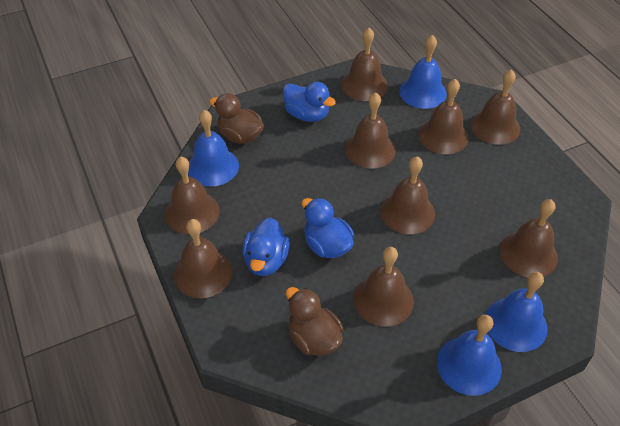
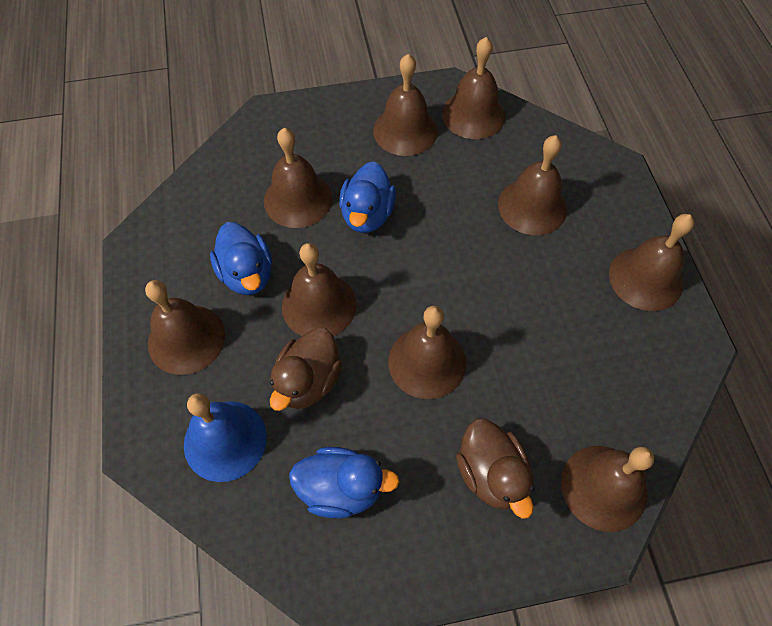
blue bell: 4 -> 1

